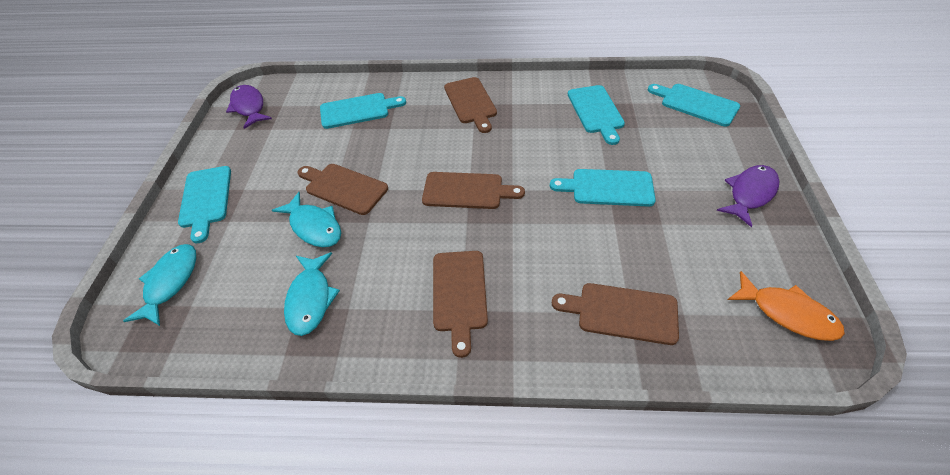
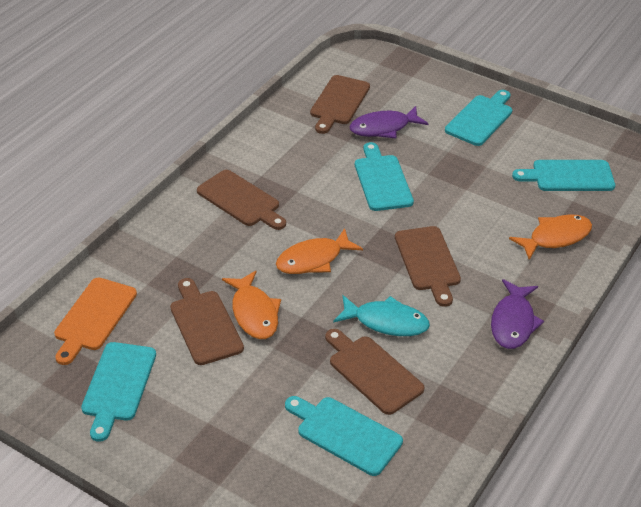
orange cutting board: 0 -> 1
orange fish: 1 -> 3
turquoise fish: 3 -> 1

